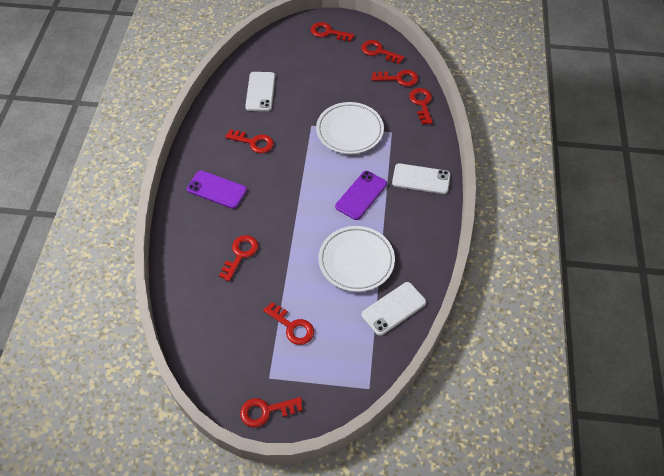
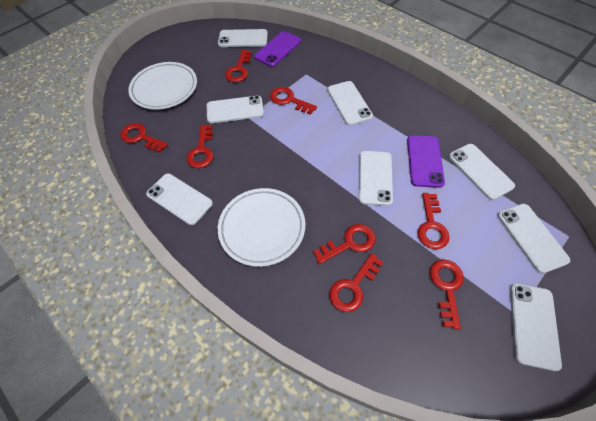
white phone: 3 -> 8

